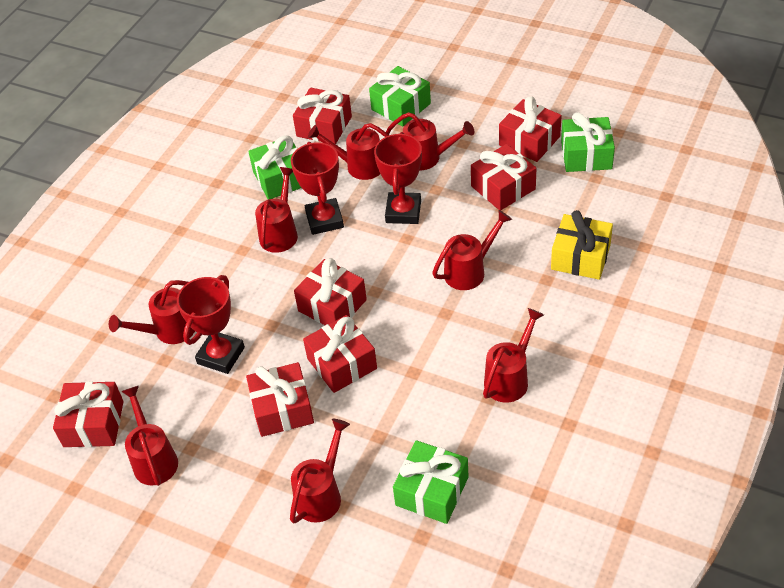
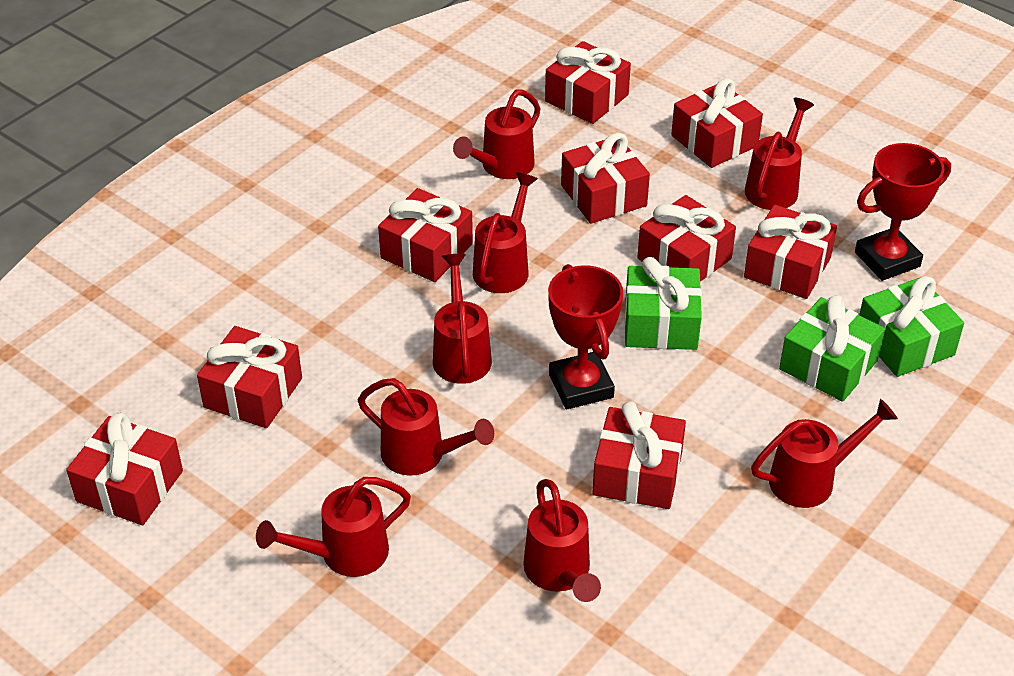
green gift: 4 -> 3
red gift: 7 -> 9
red trophy: 3 -> 2
yellow gift: 1 -> 0

